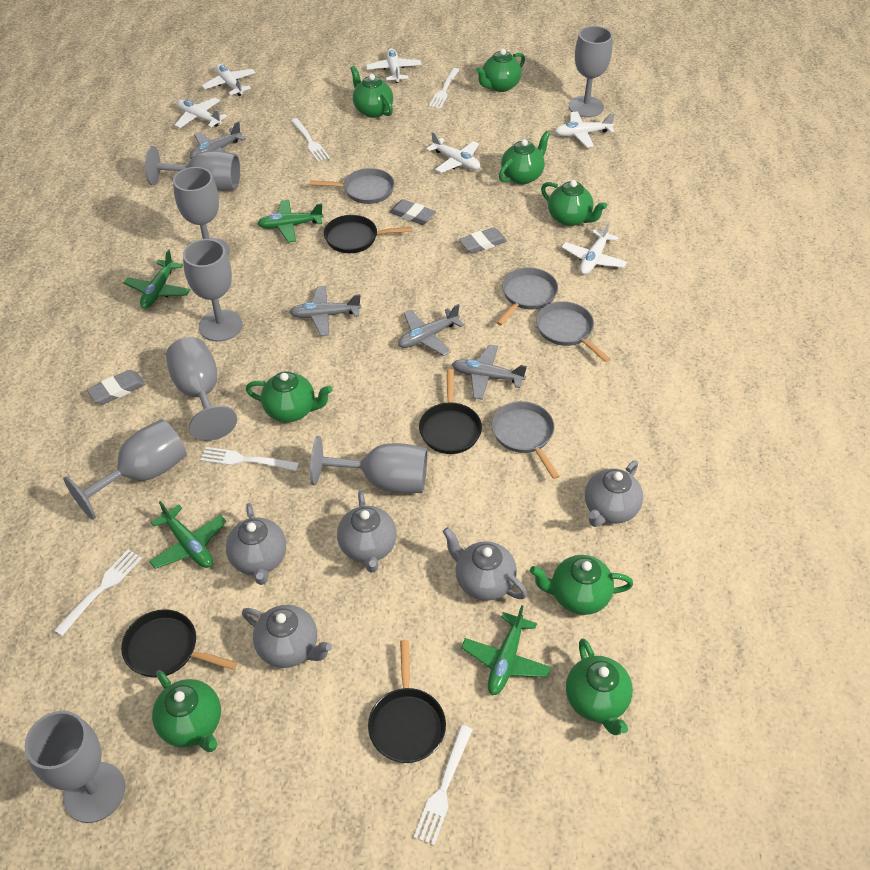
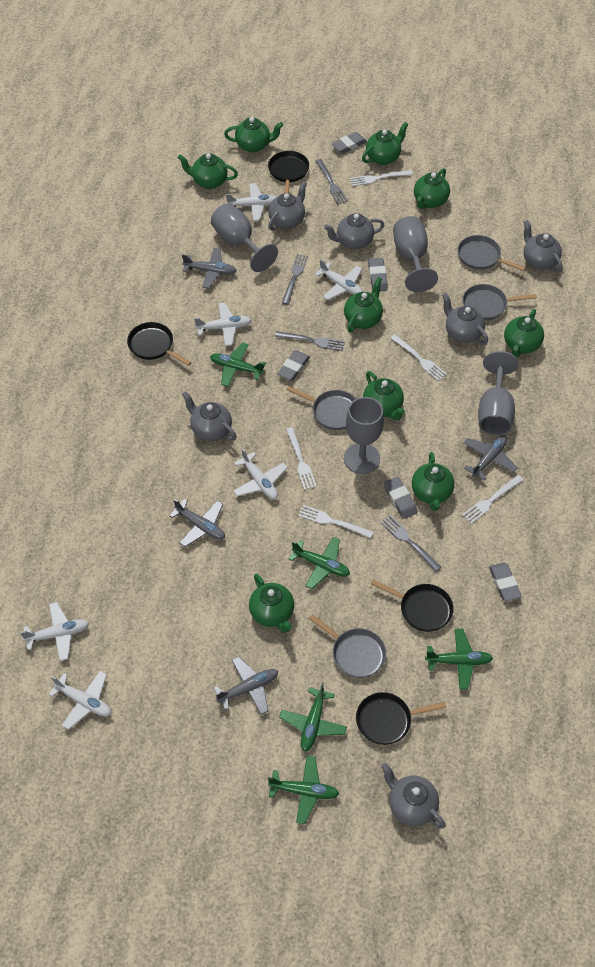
green plane: 4 -> 5
green teapot: 8 -> 9
grey eraser: 3 -> 5
grey fork: 0 -> 4
grey goblet: 8 -> 4
grey teapot: 5 -> 6

